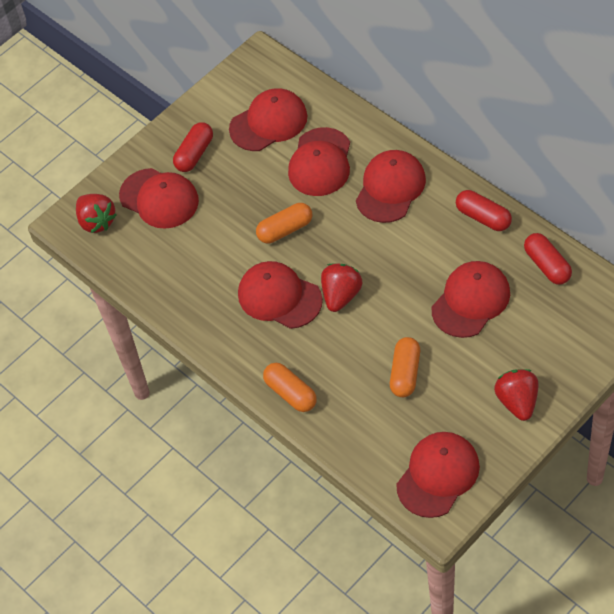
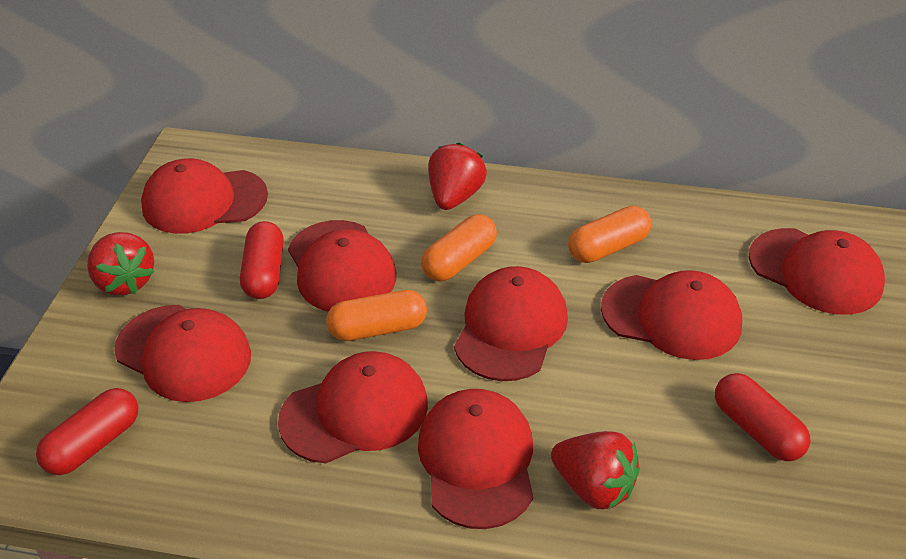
red cap: 7 -> 8

